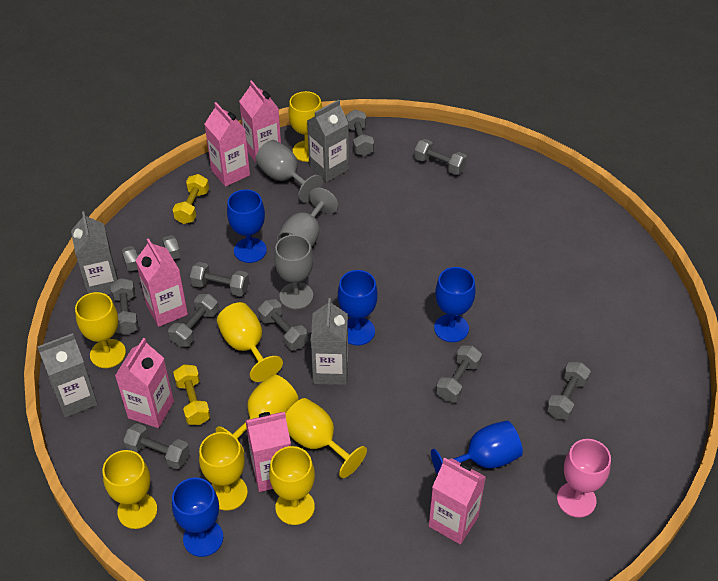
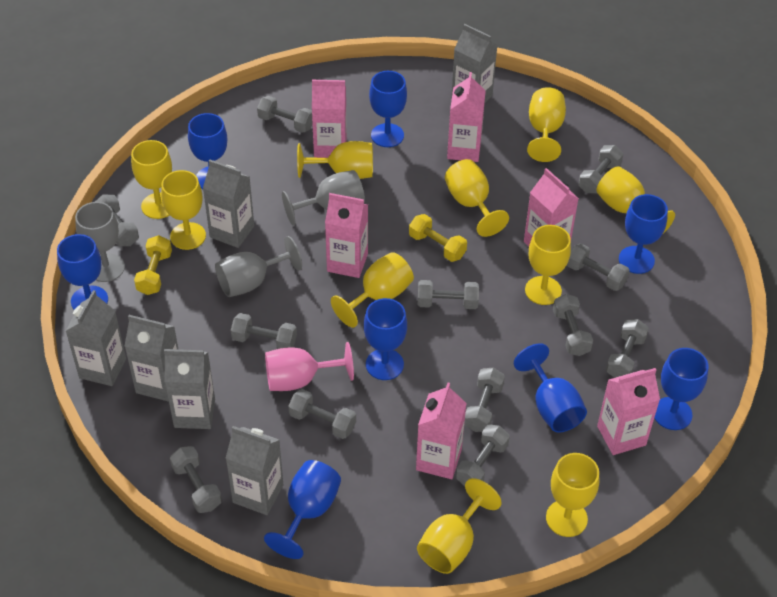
blue goblet: 5 -> 8
grey carton: 4 -> 6
grey dumbbell: 10 -> 12
yellow goblet: 8 -> 10

